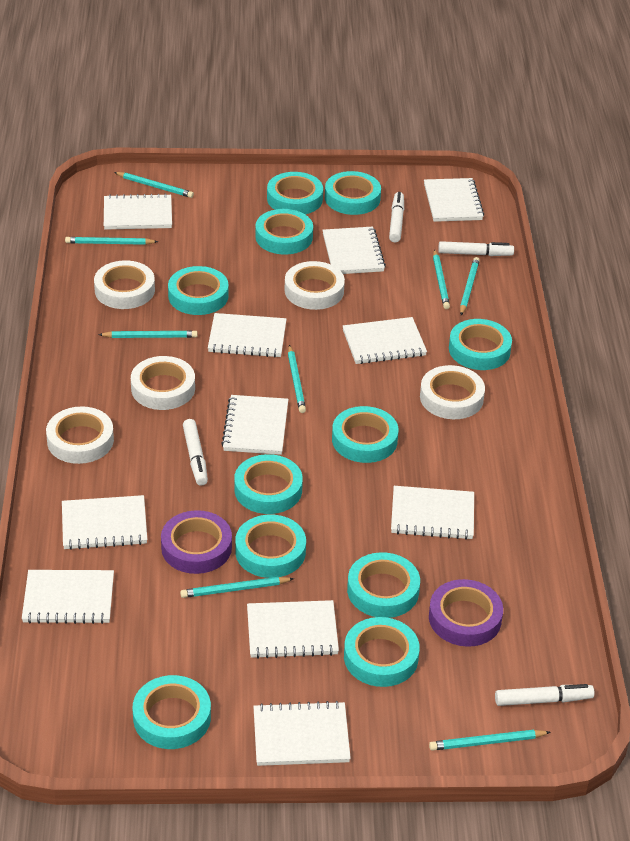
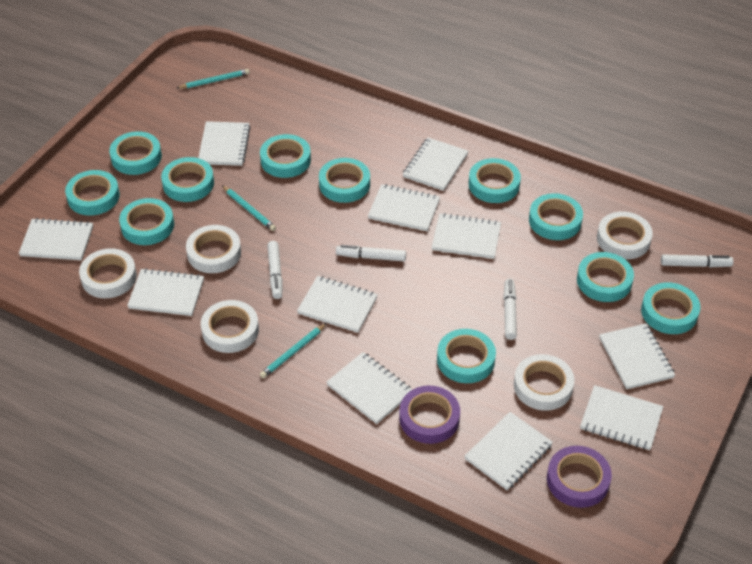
turquoise pencil: 8 -> 3

